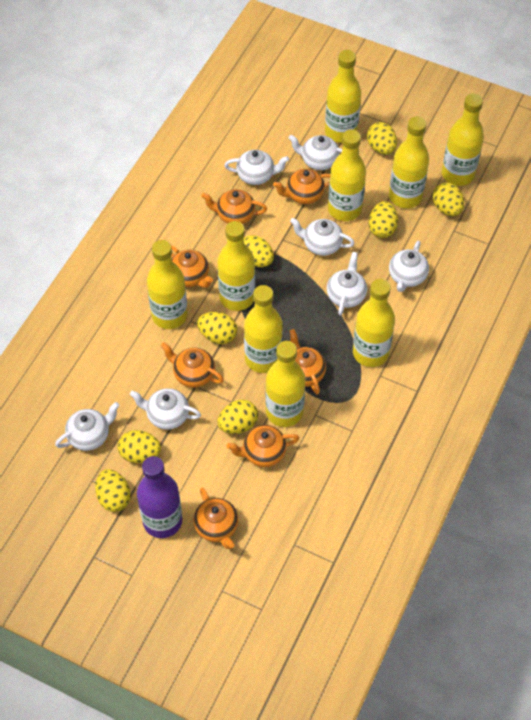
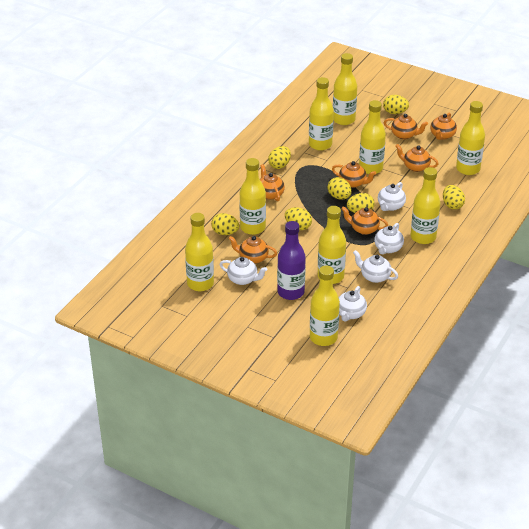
white teapot: 7 -> 5
yellow egg: 8 -> 7

